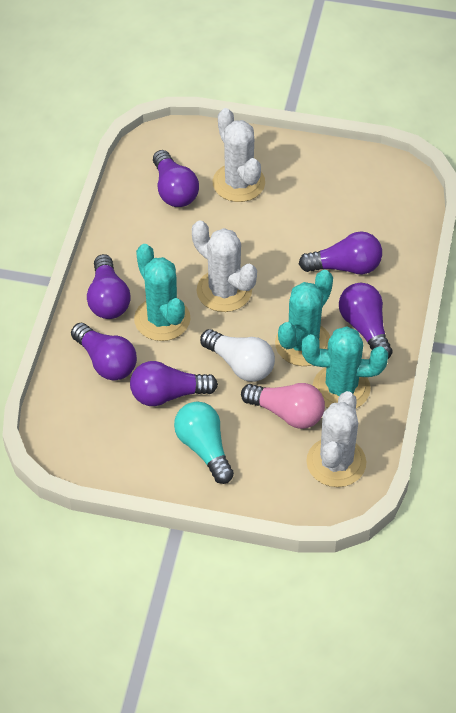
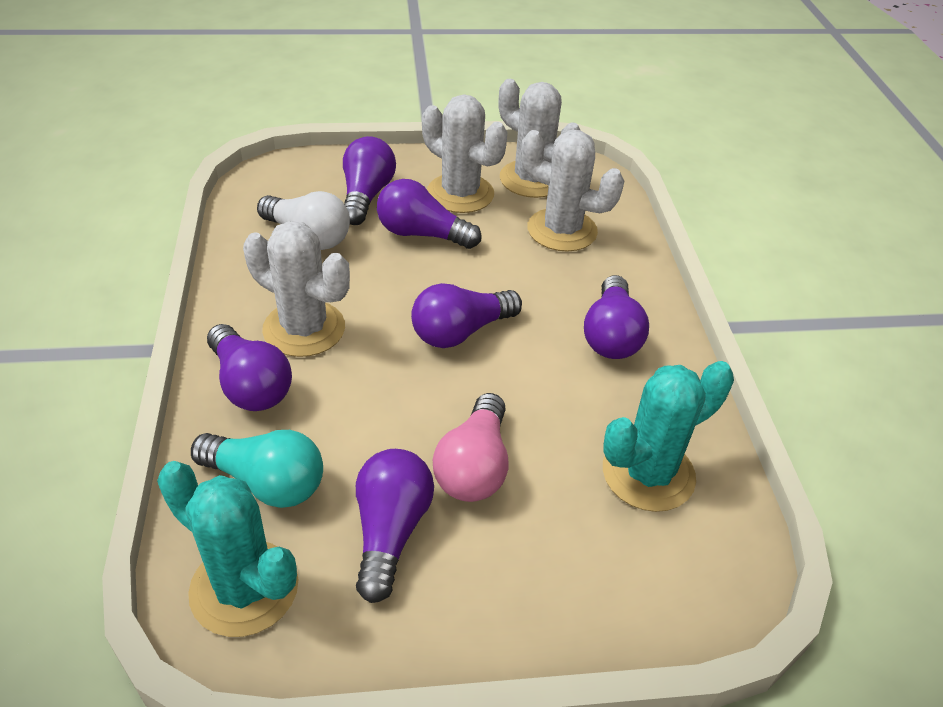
turquoise cactus: 3 -> 2
white cactus: 3 -> 4

